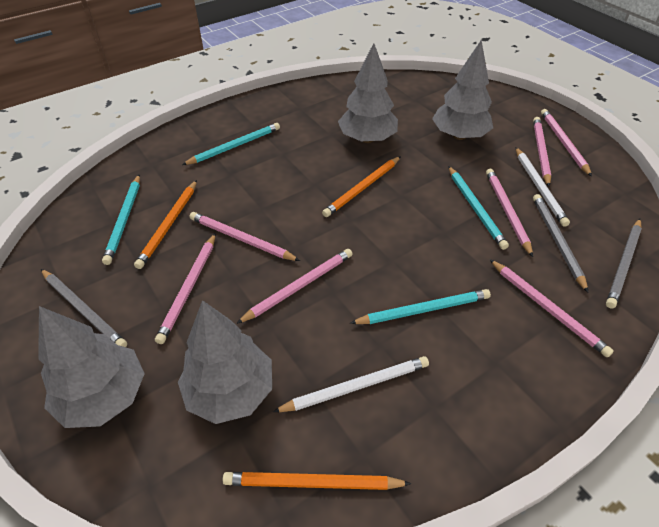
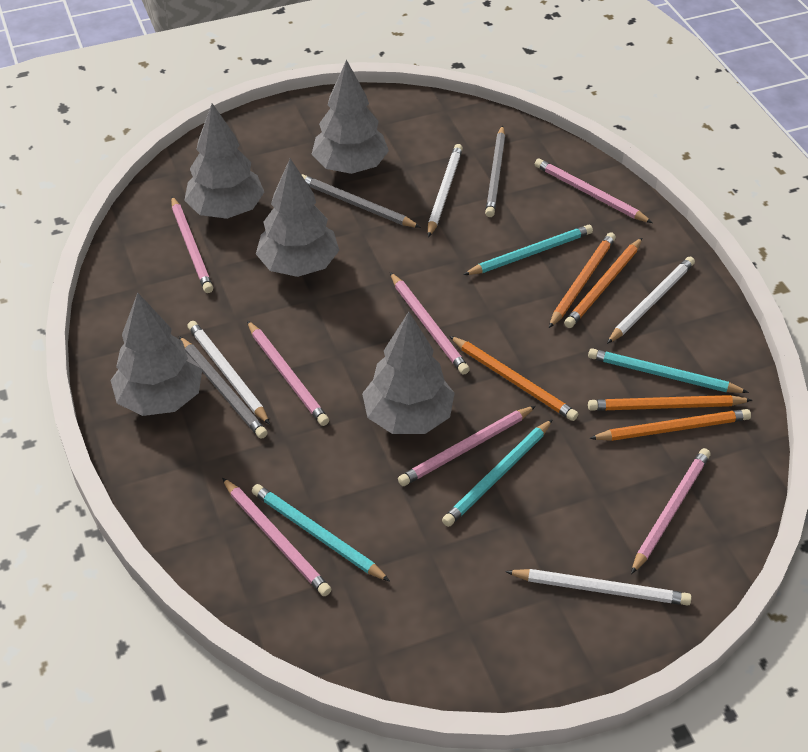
grey tree: 4 -> 5
orange pencil: 3 -> 5
white pencil: 2 -> 4

